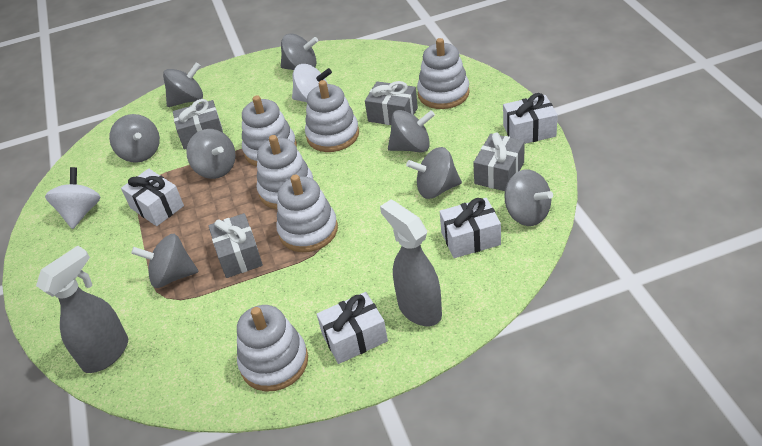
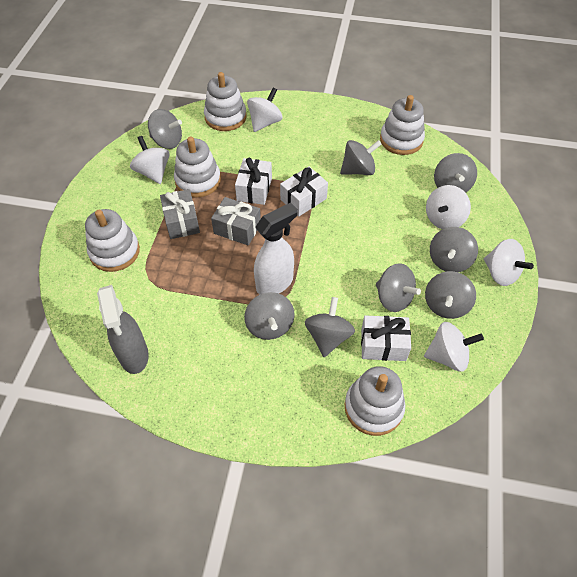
grey gift: 4 -> 2
grey spray bottle: 2 -> 1
white gift: 4 -> 3
white spinning top: 2 -> 5
white spray bottle: 0 -> 1
white stacking toy: 6 -> 5

